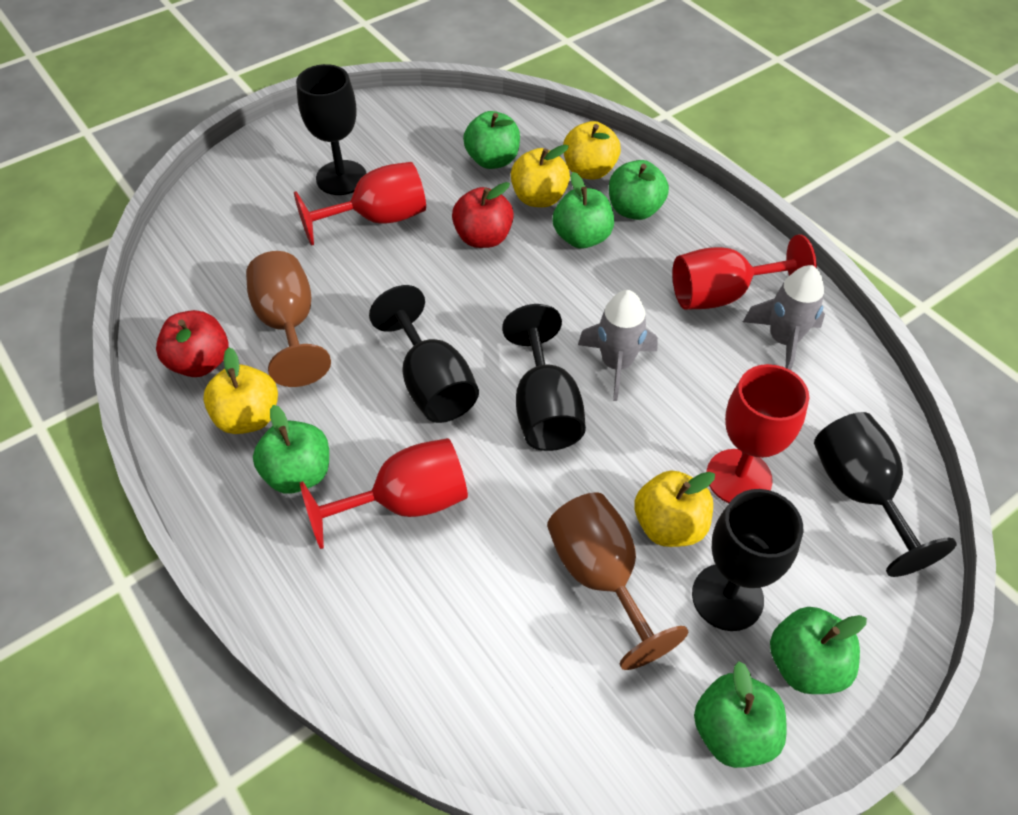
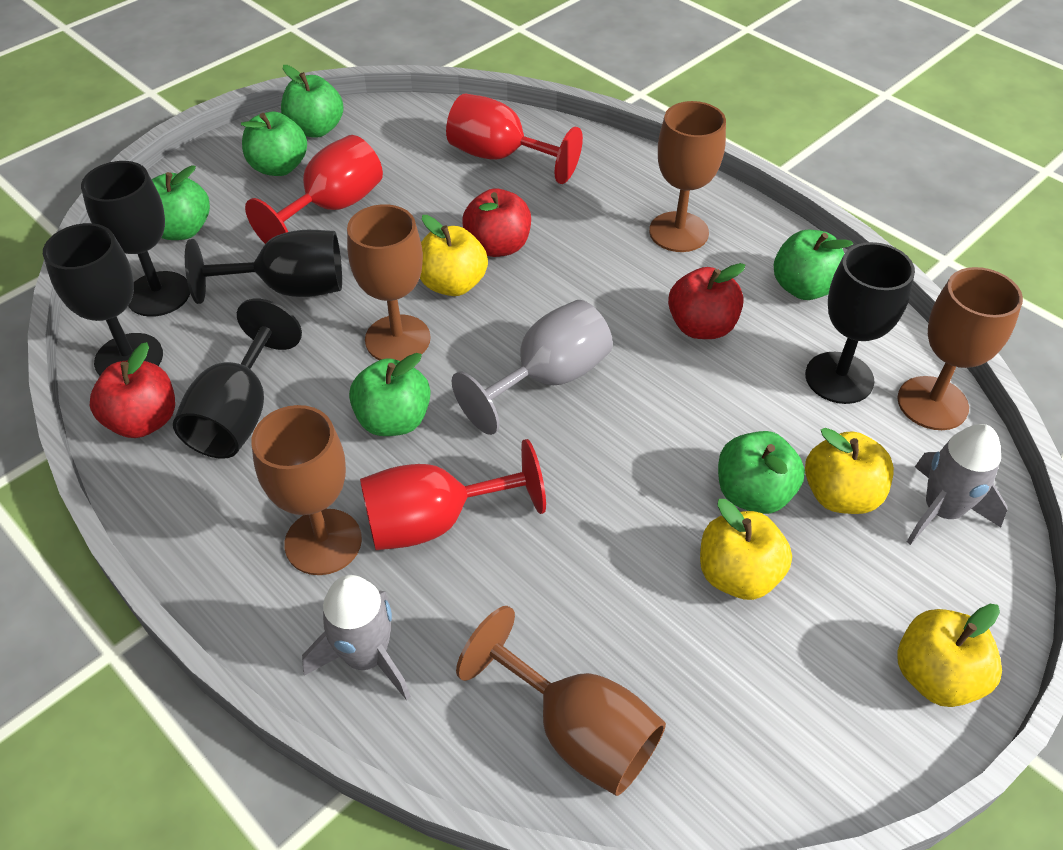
brown goblet: 2 -> 5
grey goblet: 0 -> 1
red apple: 2 -> 3
red goblet: 4 -> 3

